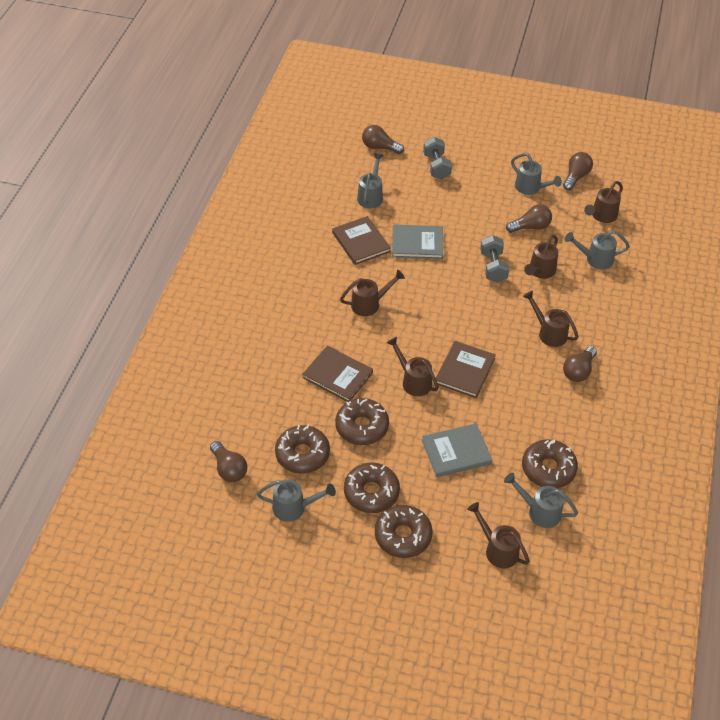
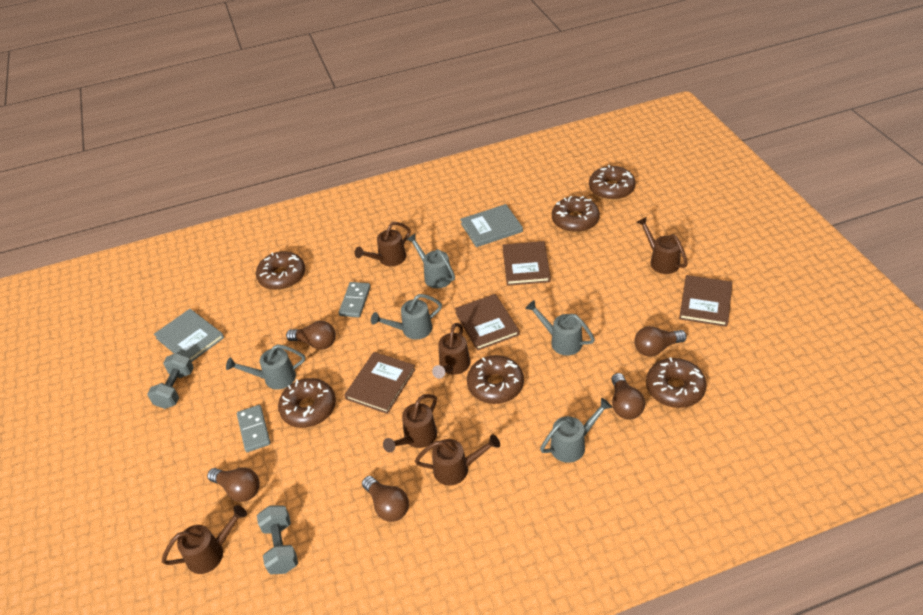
brown book: 3 -> 4
brown donut: 5 -> 6
grey domino: 0 -> 2

